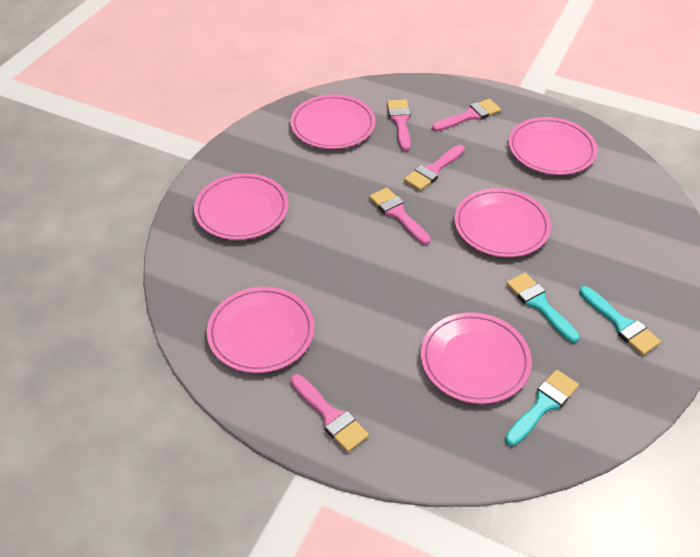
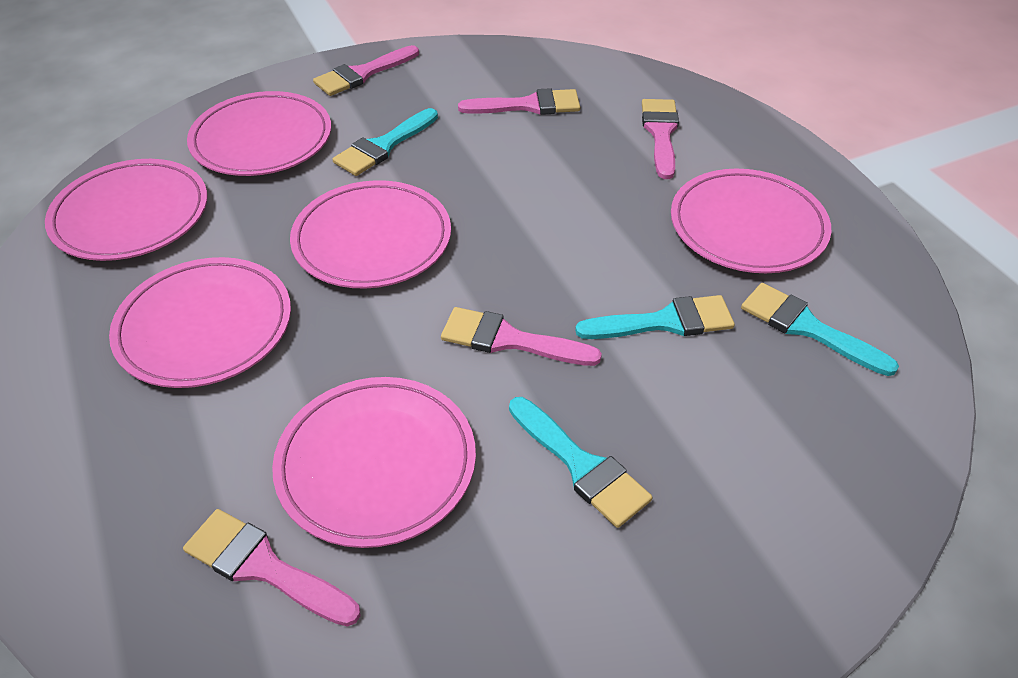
turquoise brush: 3 -> 4

